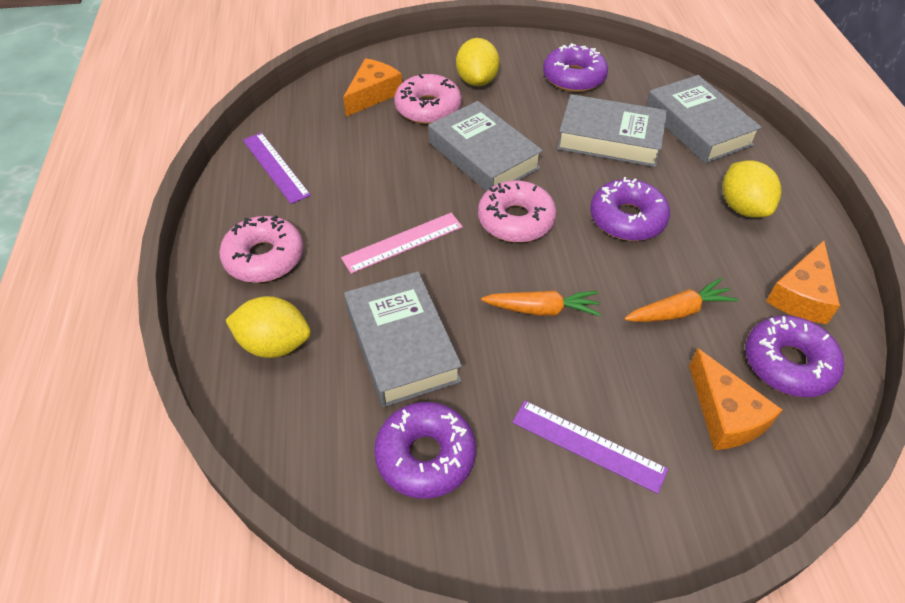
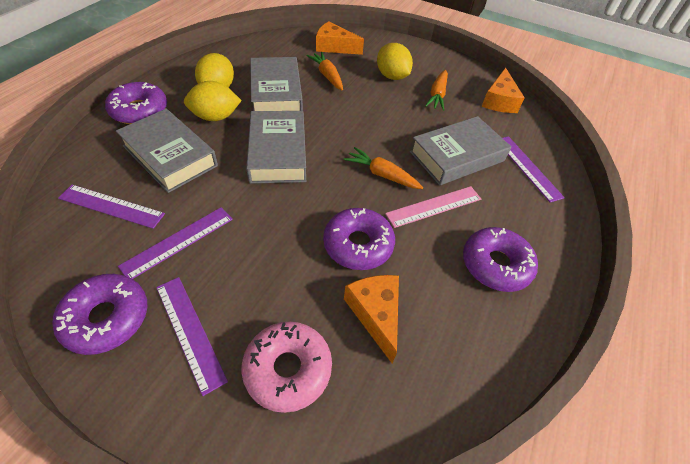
orange carrot: 2 -> 3
pink donut: 3 -> 1
purple ruler: 2 -> 4

